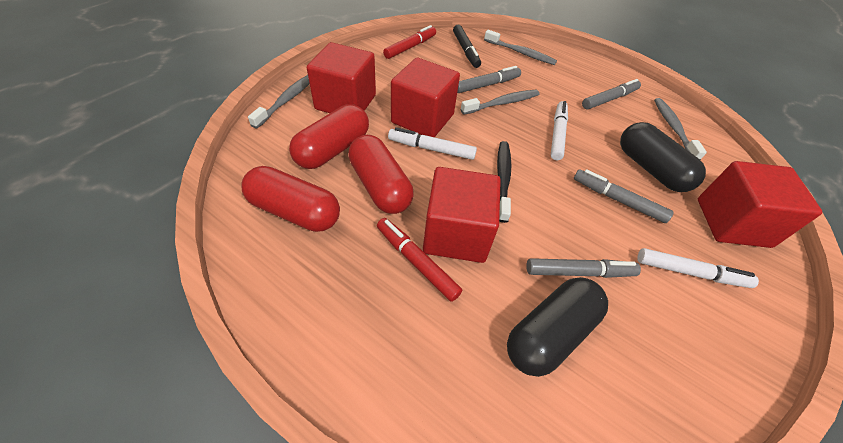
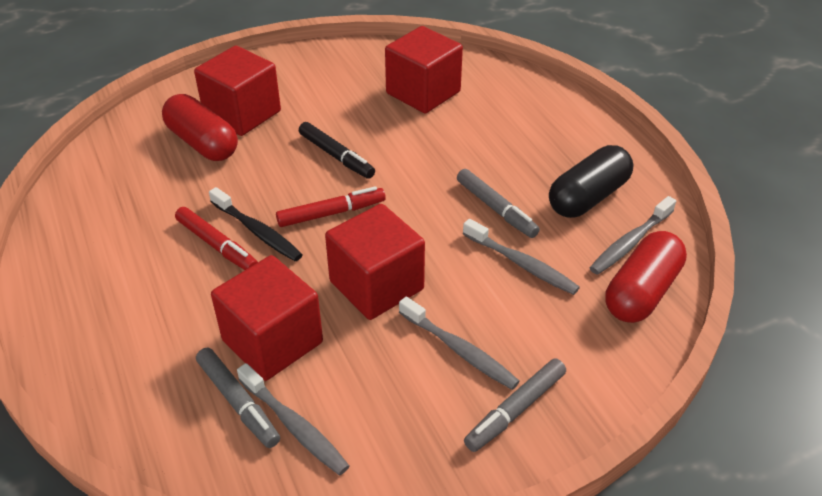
black capsule: 2 -> 1
grey marker: 4 -> 3
red capsule: 3 -> 2
white marker: 3 -> 0

